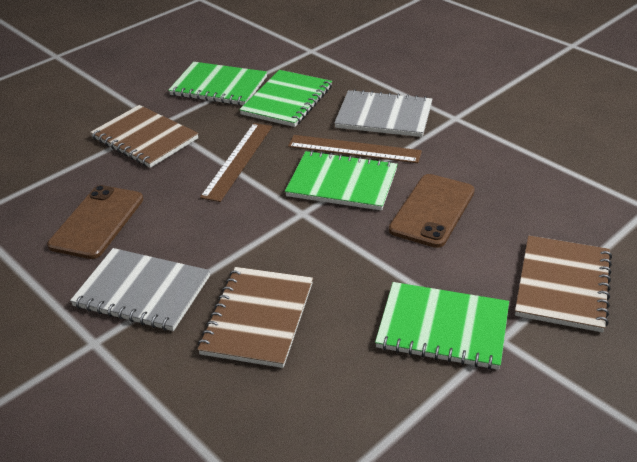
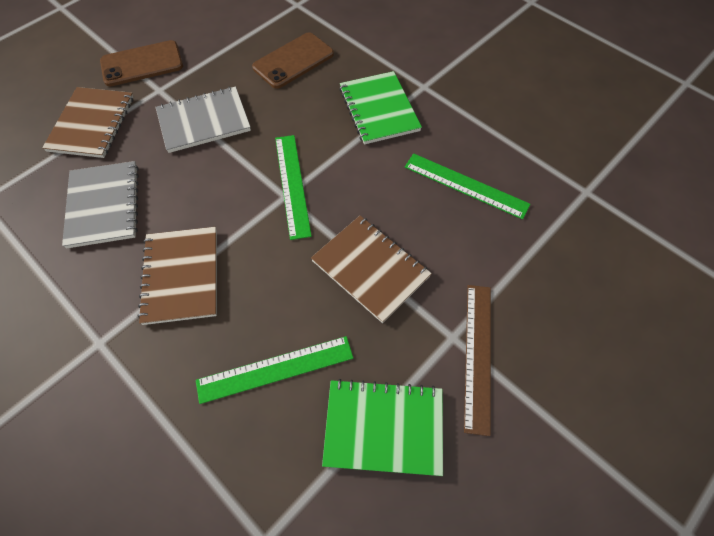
brown ruler: 2 -> 1
green notebook: 4 -> 2
green ruler: 0 -> 3

